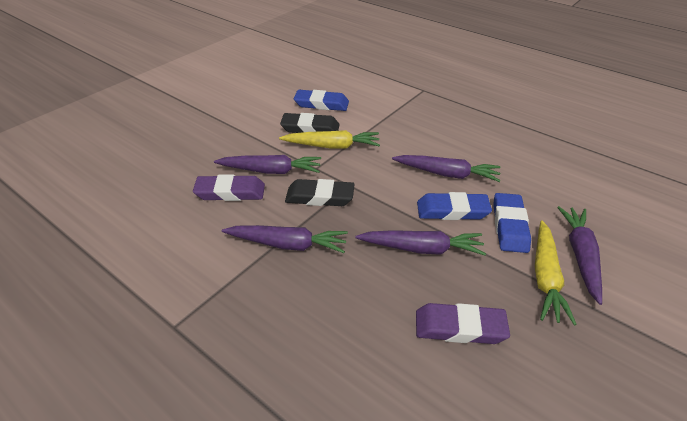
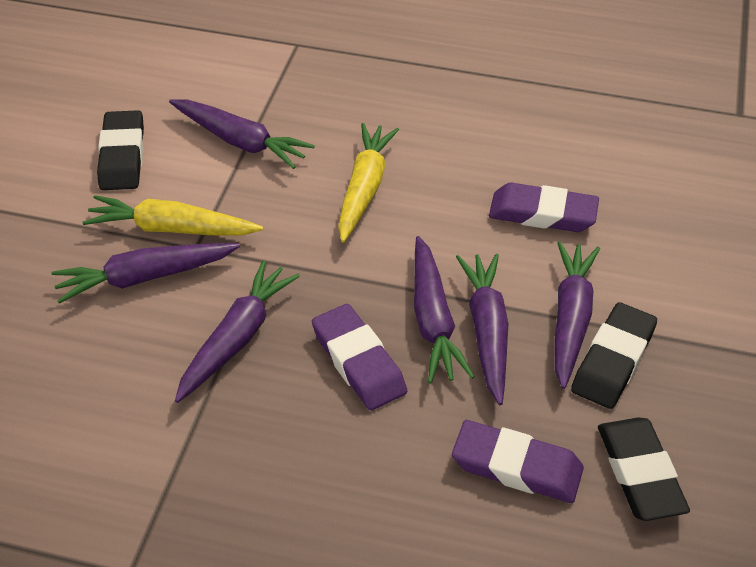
black eraser: 2 -> 3
blue eraser: 3 -> 0
purple carrot: 5 -> 6
purple eraser: 2 -> 3

